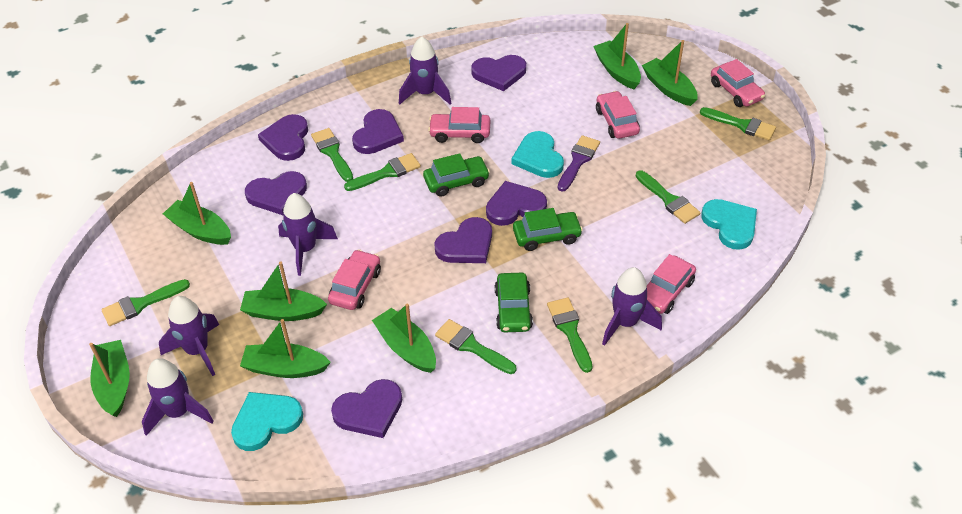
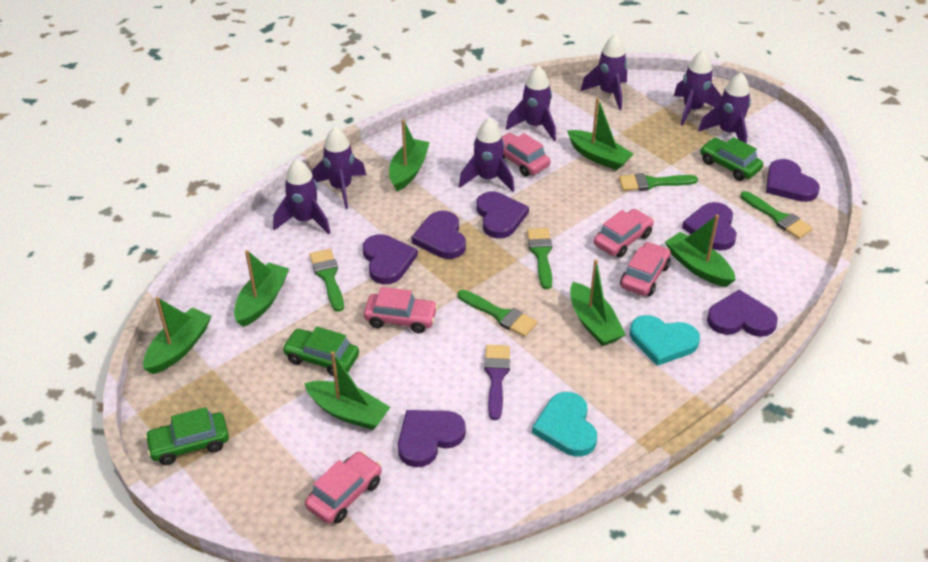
green brush: 7 -> 5
purple rocket: 5 -> 7
turquoise heart: 3 -> 2

